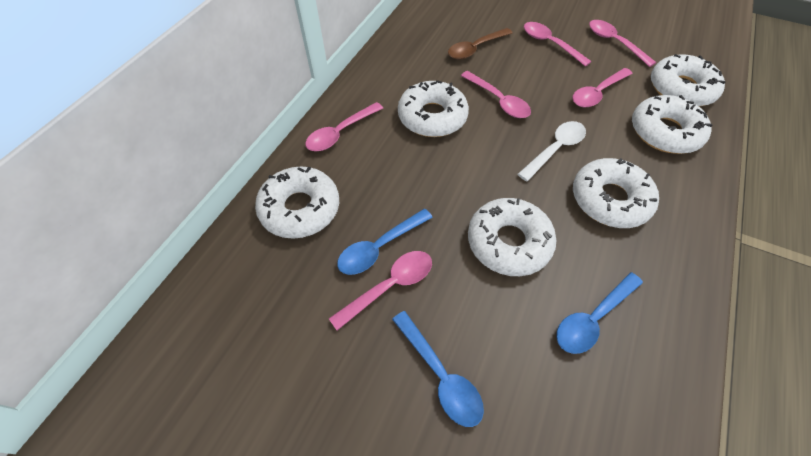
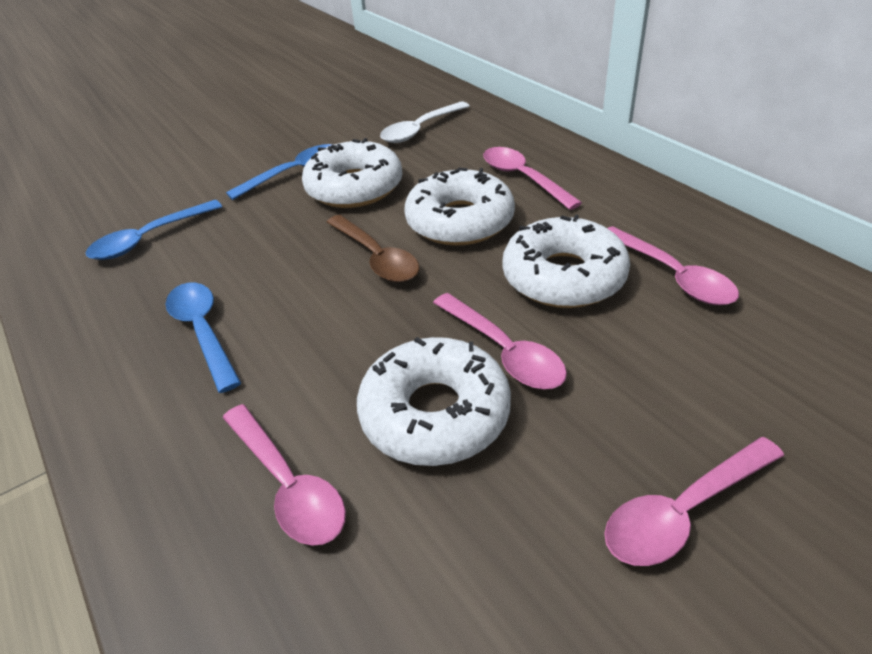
pink spoon: 6 -> 5
white donut: 6 -> 4

